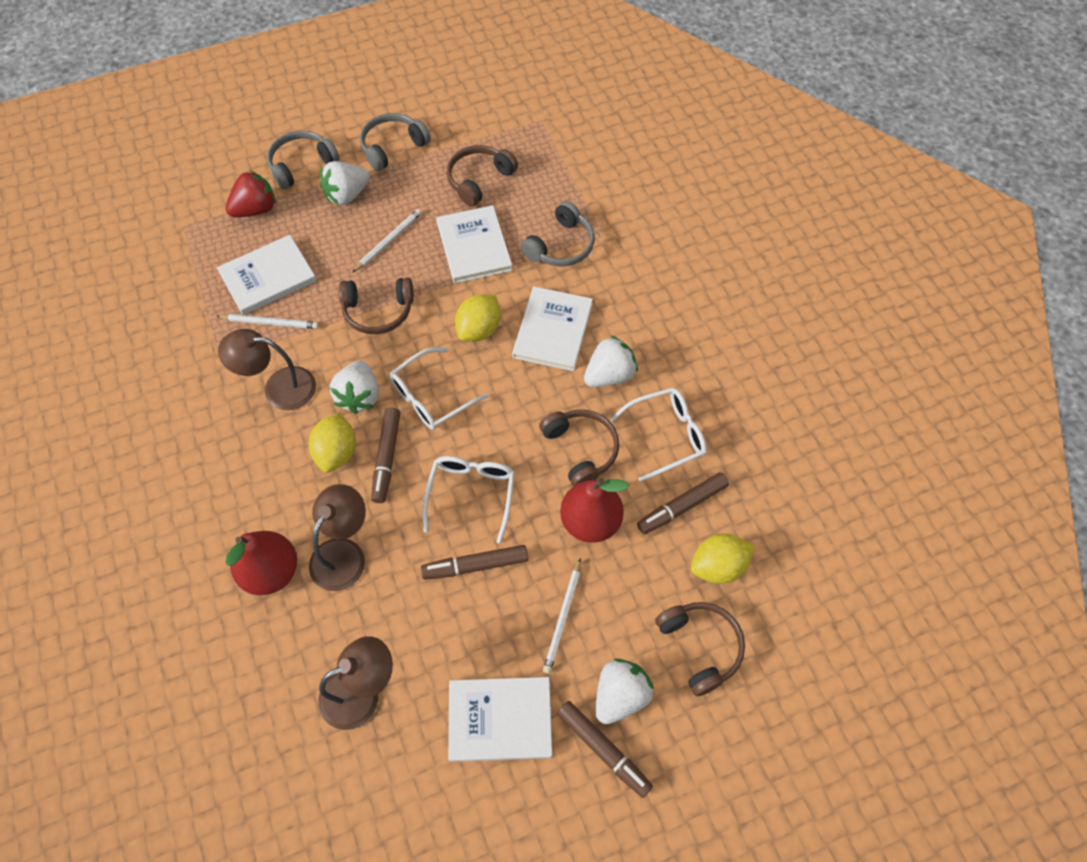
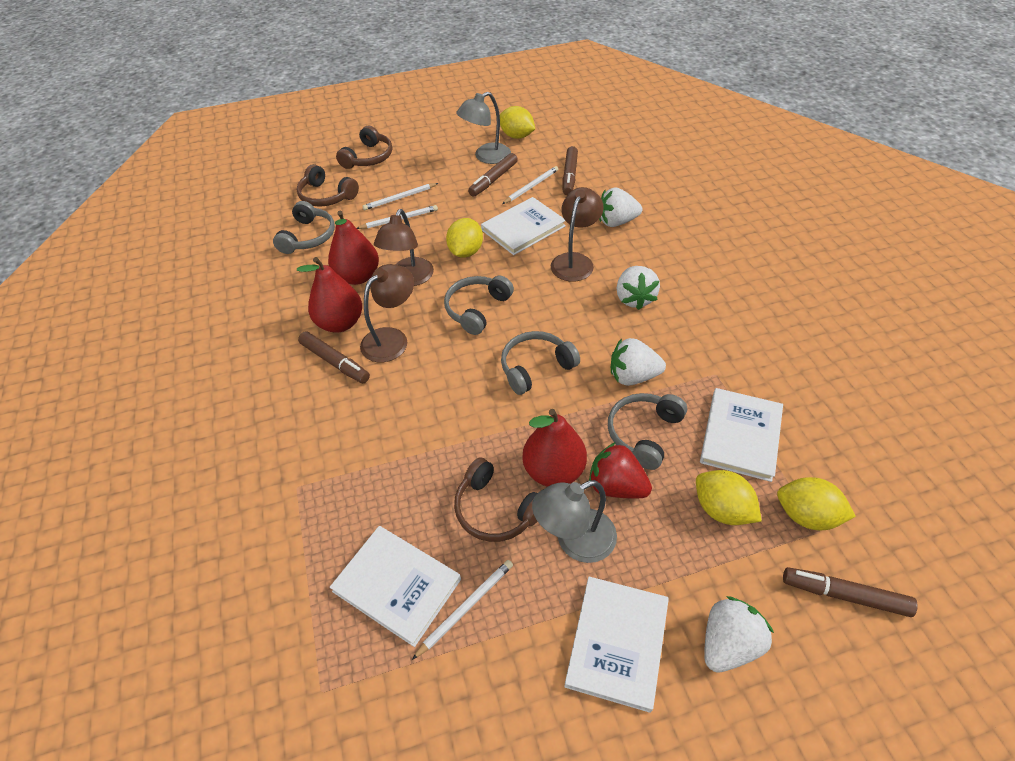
brown headphones: 4 -> 3
grey headphones: 3 -> 4
grey lamp: 0 -> 2
red pear: 2 -> 3
white glasses: 3 -> 0
white pencil: 3 -> 4
yellow lemon: 3 -> 4

